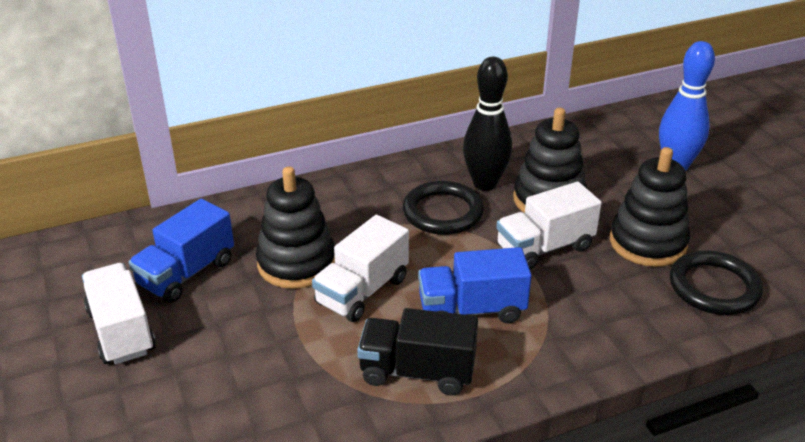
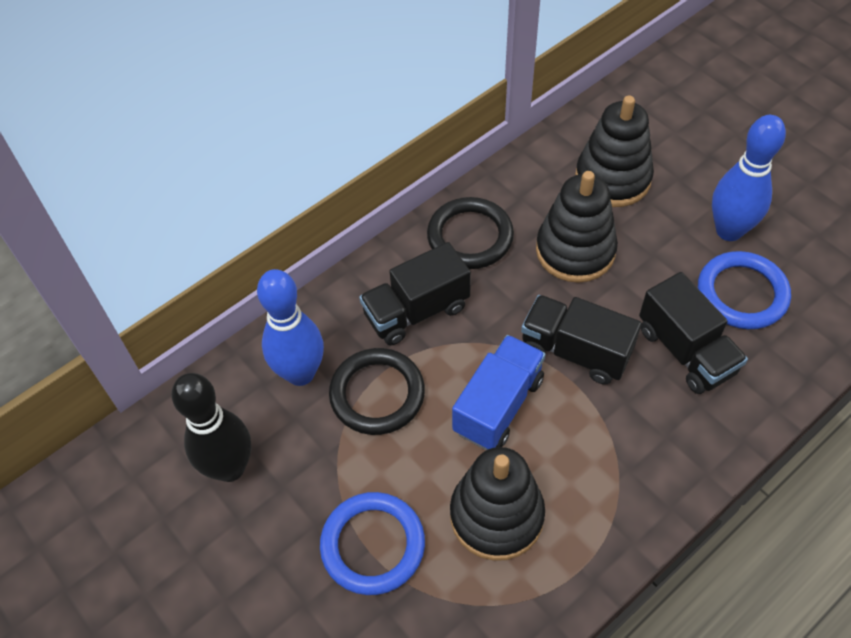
black truck: 1 -> 3
blue bowling pin: 1 -> 2
blue ring: 0 -> 2
blue truck: 2 -> 1
white truck: 3 -> 0

